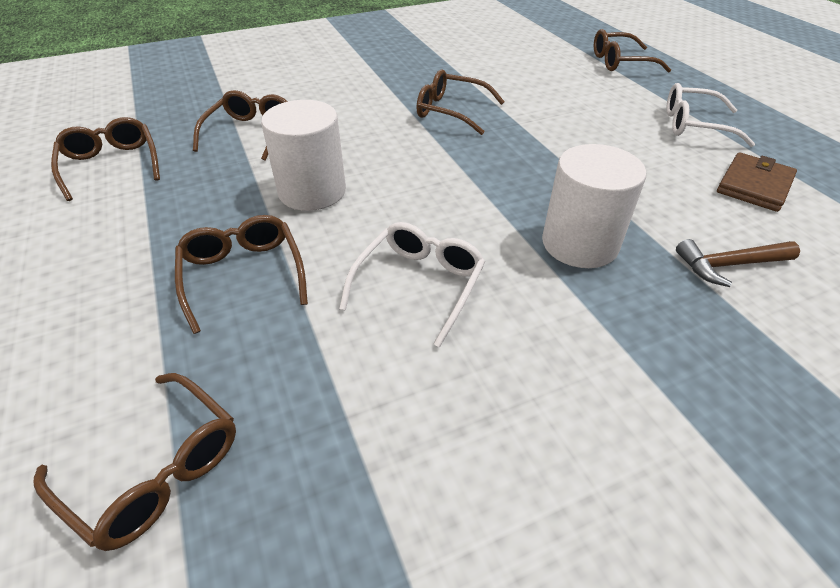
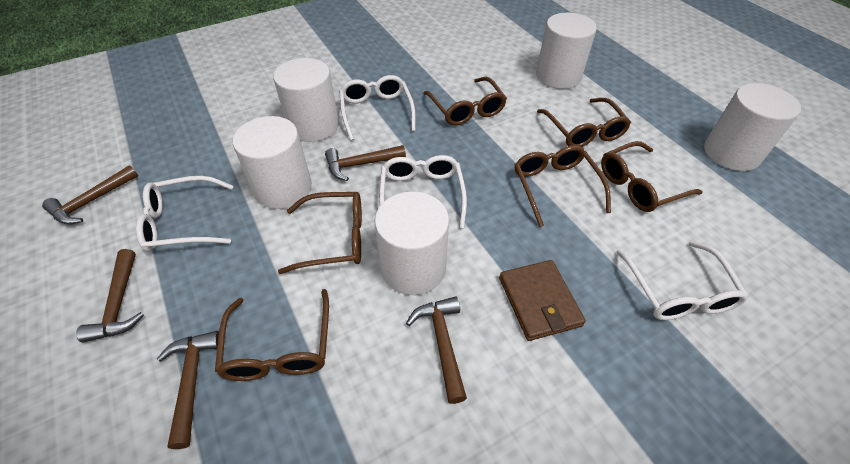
brown hammer: 1 -> 5
white cylinder: 2 -> 5
white glasses: 2 -> 4

